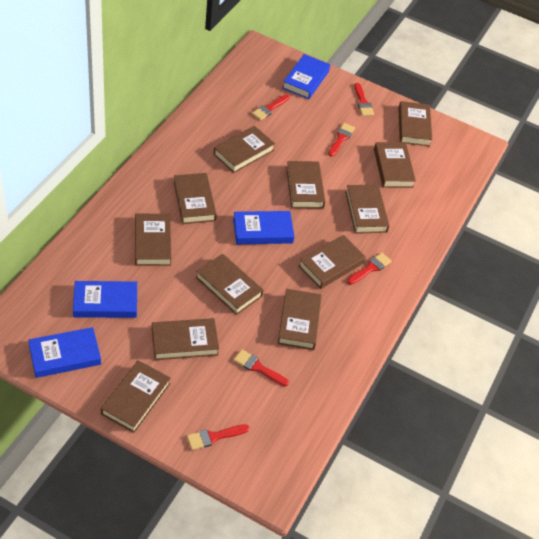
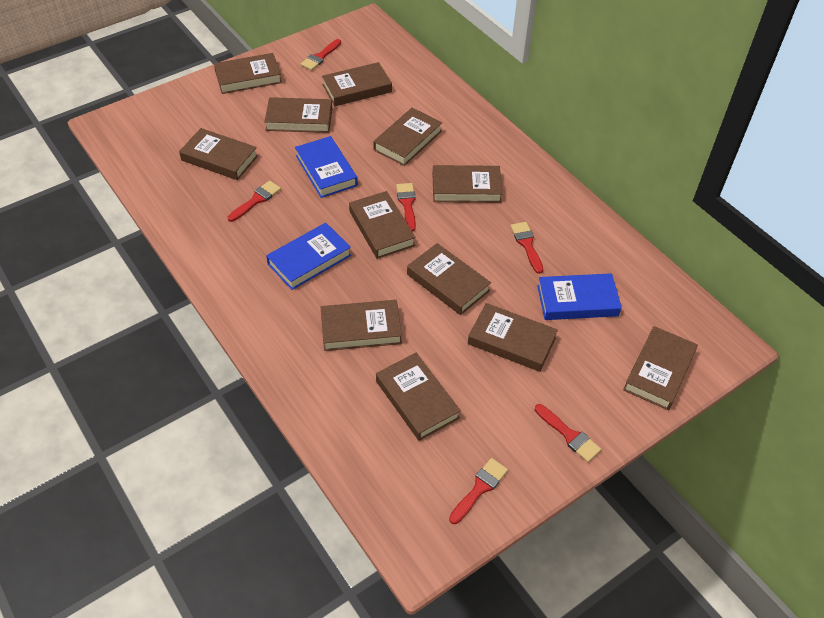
blue book: 4 -> 3

